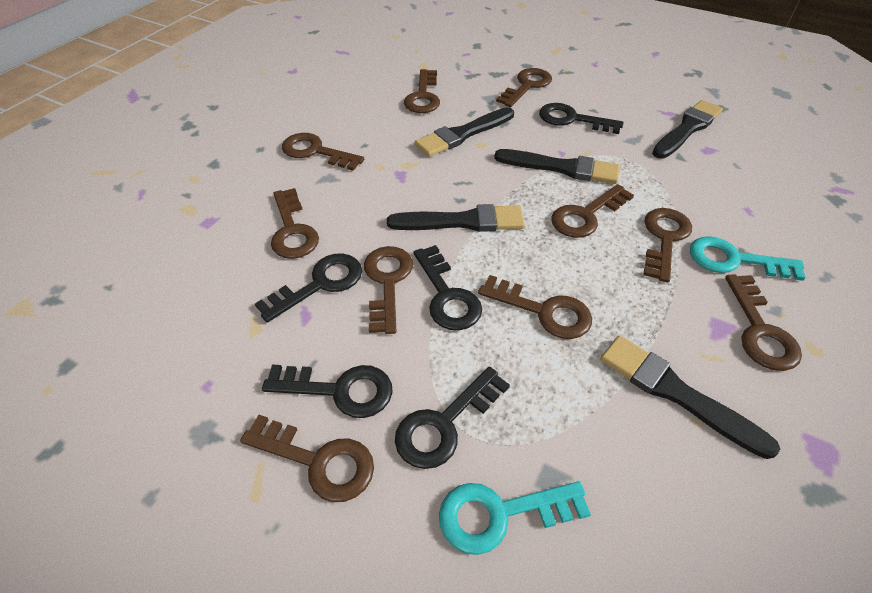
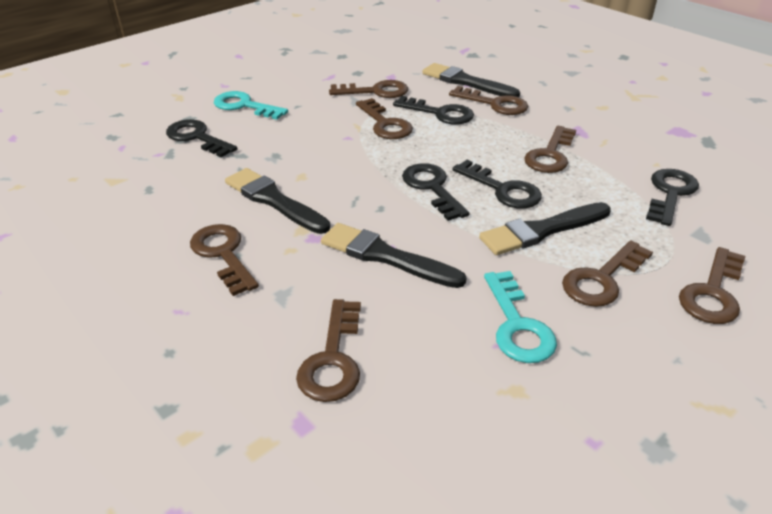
black brush: 5 -> 4
brown key: 10 -> 8

